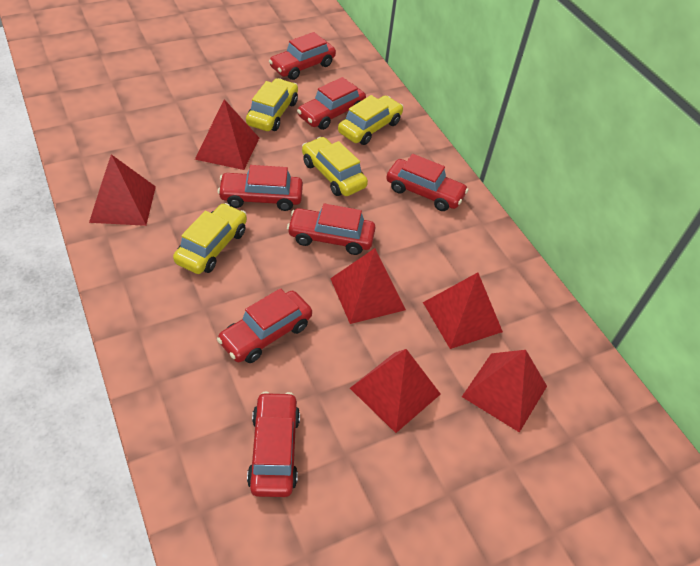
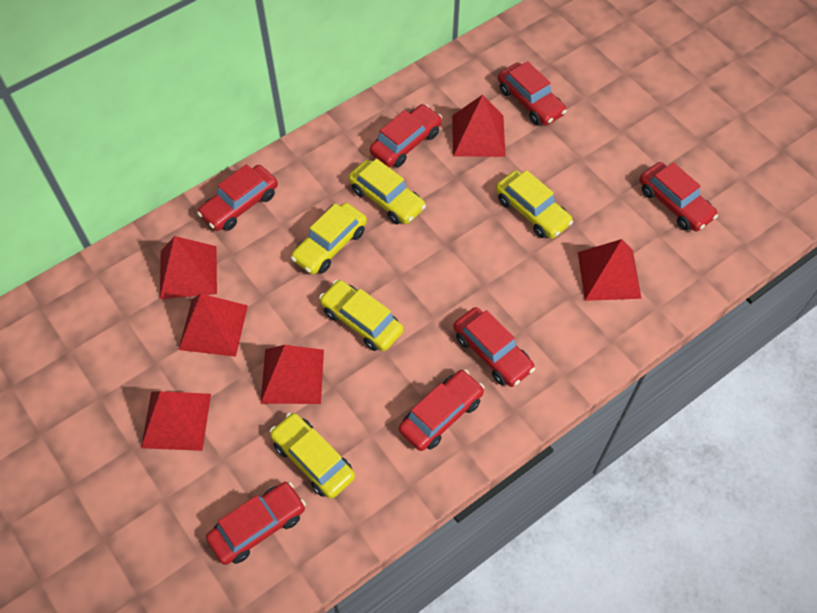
yellow car: 4 -> 5

